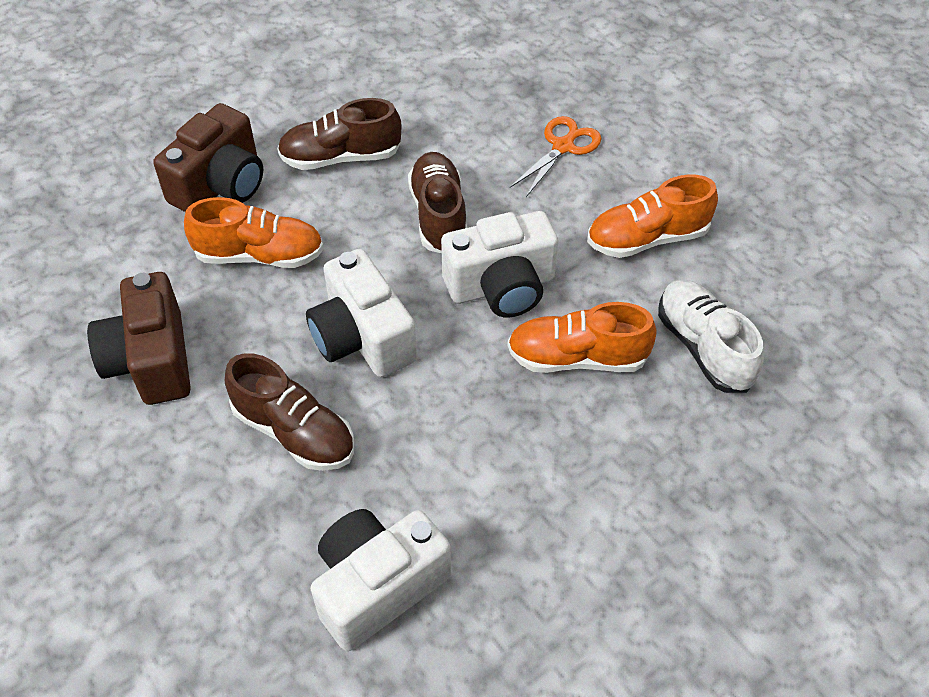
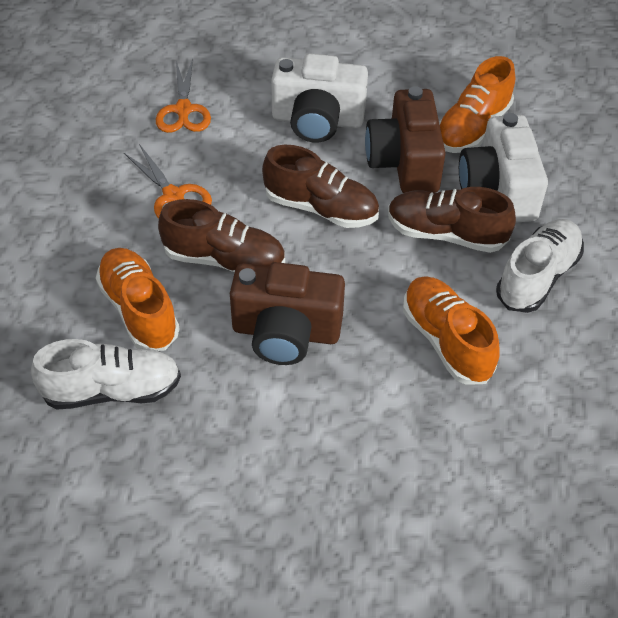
orange scissors: 1 -> 2
white camera: 3 -> 2
white shoe: 1 -> 2

